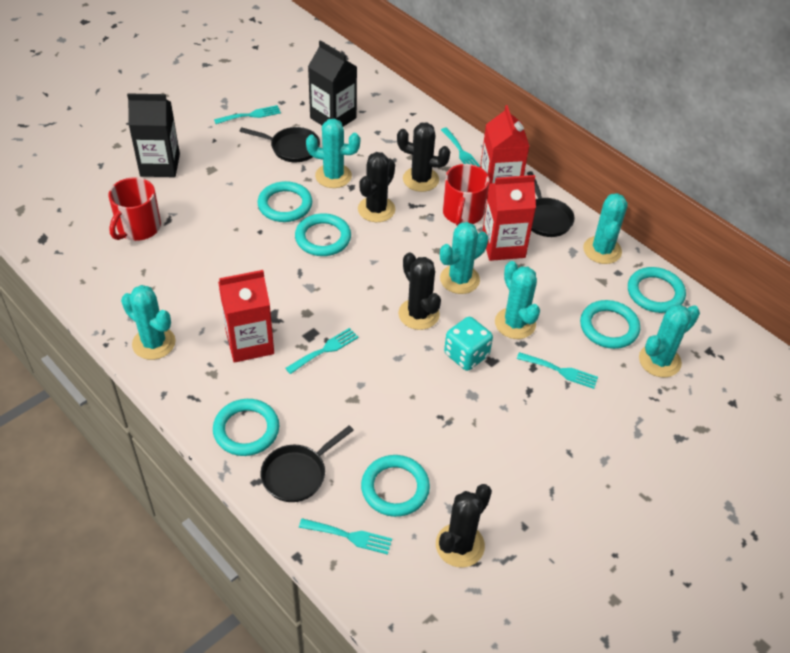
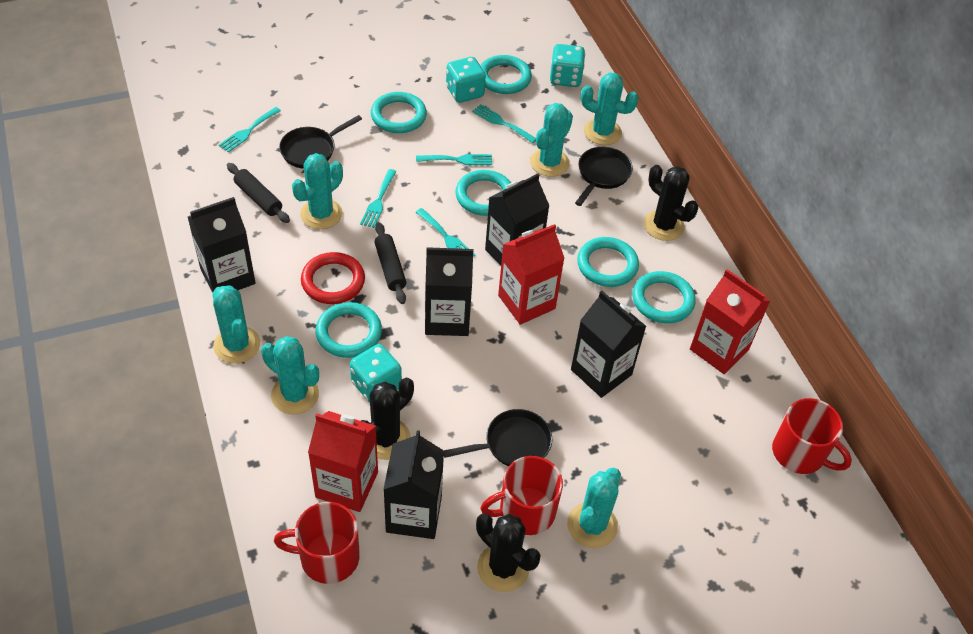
black cactus: 4 -> 3
black carton: 2 -> 5
black rolling pin: 0 -> 2
red mug: 2 -> 3
red ring: 0 -> 1
turquoise dice: 1 -> 3

